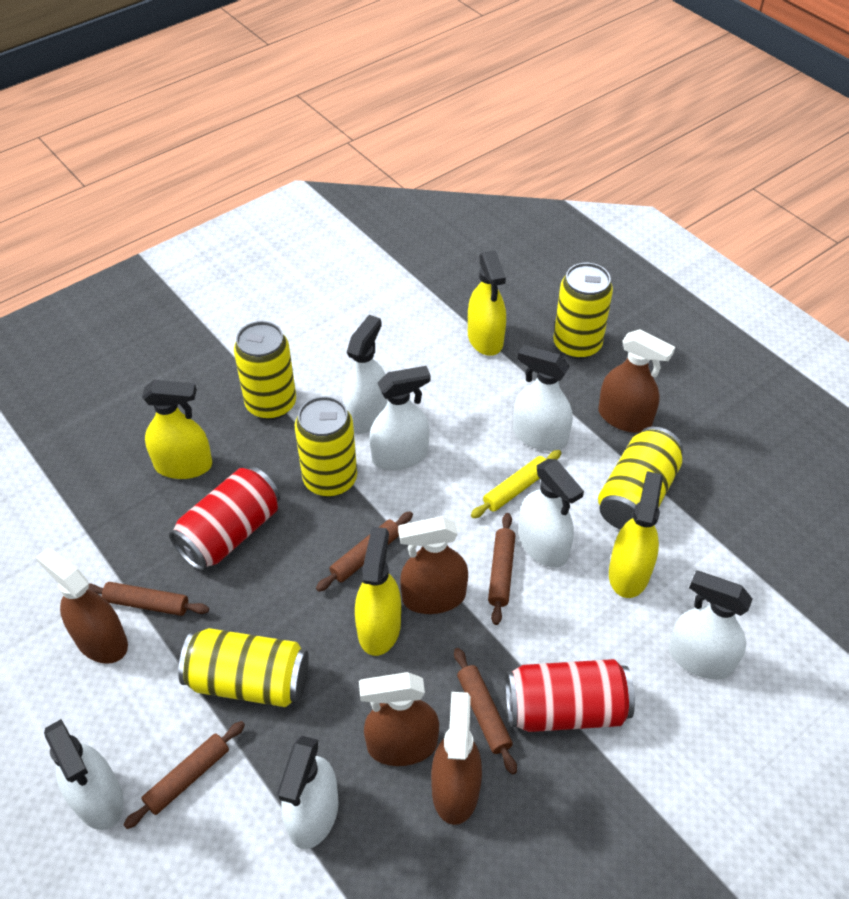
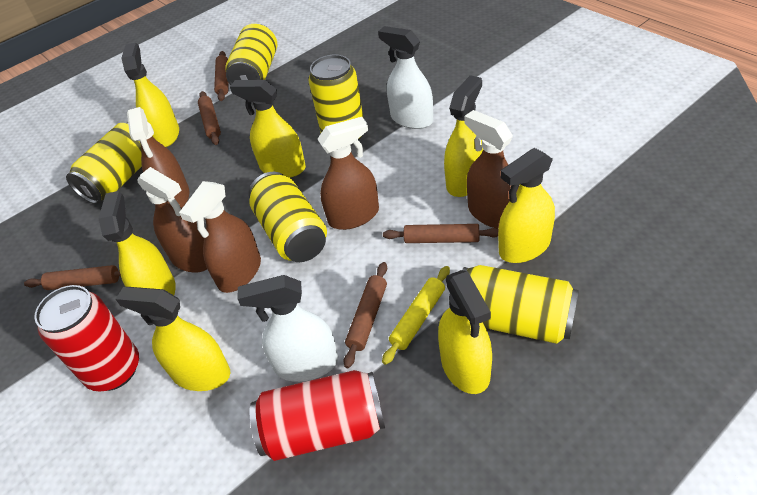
white spray bottle: 7 -> 2
yellow spray bottle: 4 -> 7

